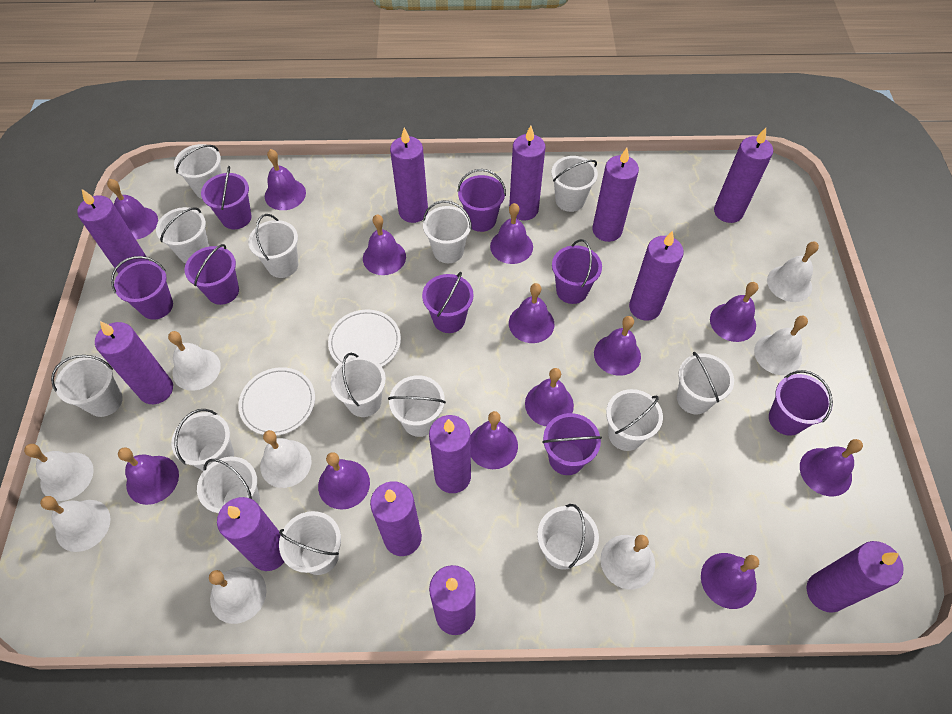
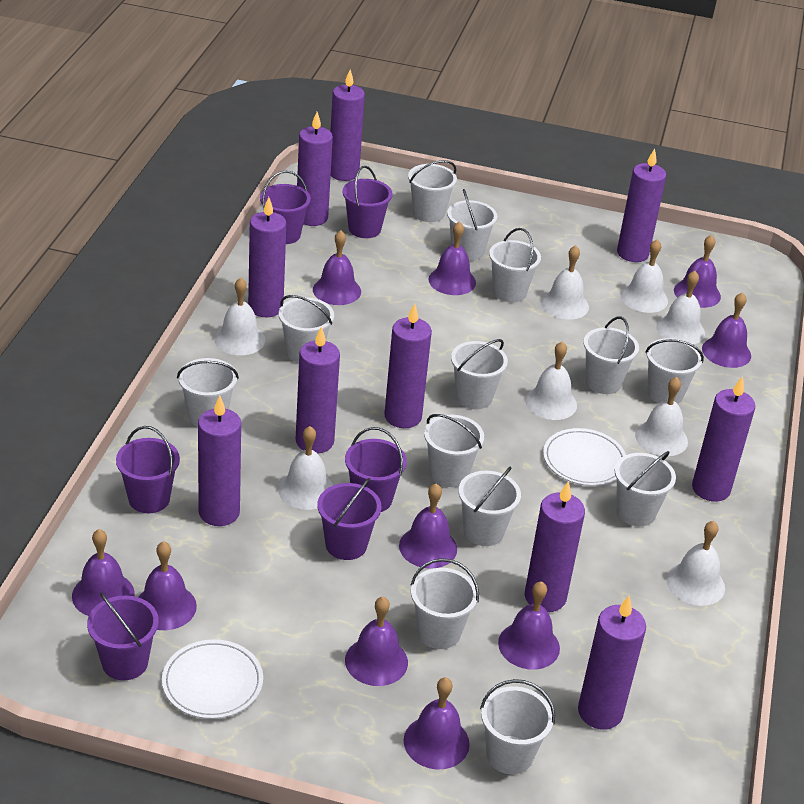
purple bell: 13 -> 10
purple bucket: 8 -> 6
purple candle: 12 -> 10
white bucket: 14 -> 13

